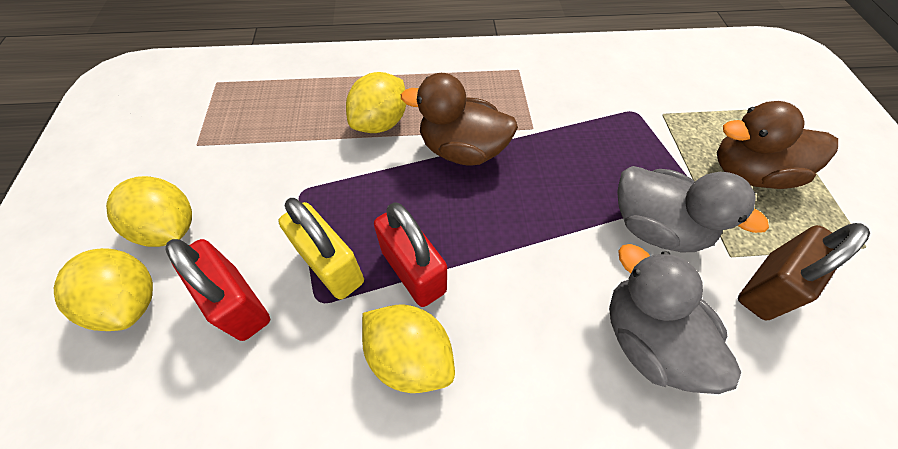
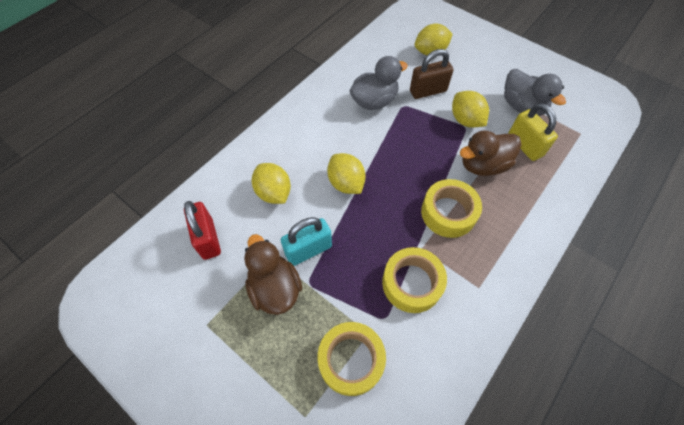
red padlock: 2 -> 1
turquoise padlock: 0 -> 1
yellow tape: 0 -> 3

